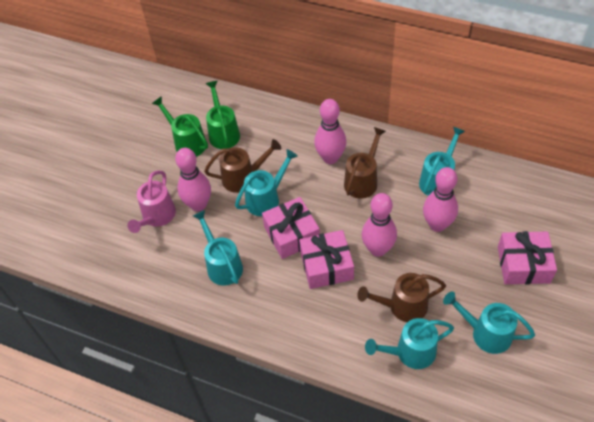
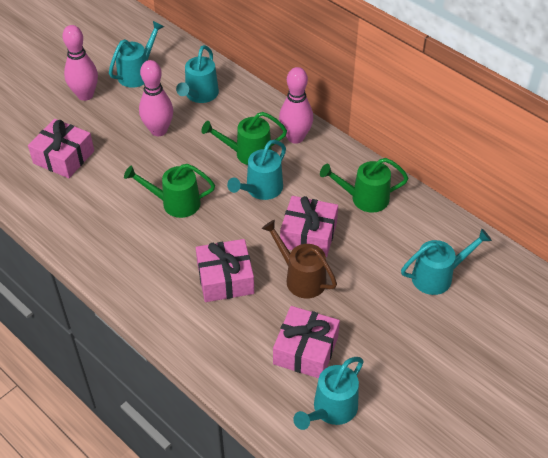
brown watering can: 3 -> 1
green watering can: 2 -> 3
pink bowling pin: 4 -> 3
pink gift: 3 -> 4
pink watering can: 1 -> 0

